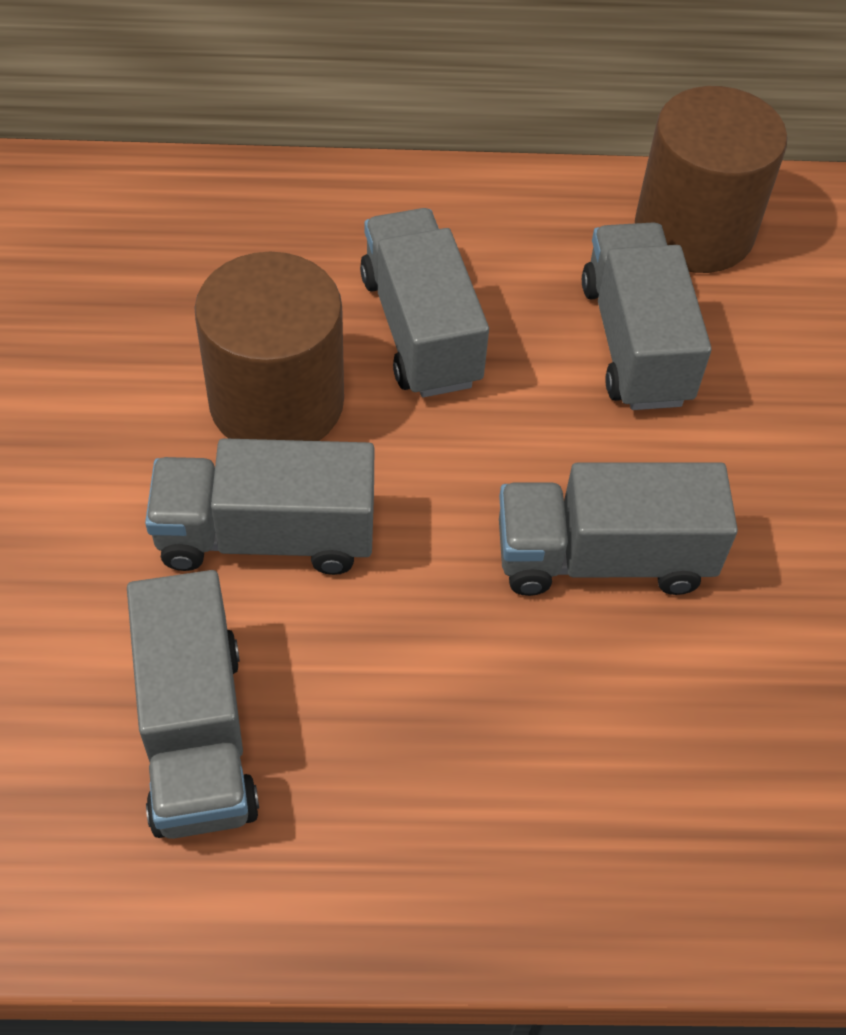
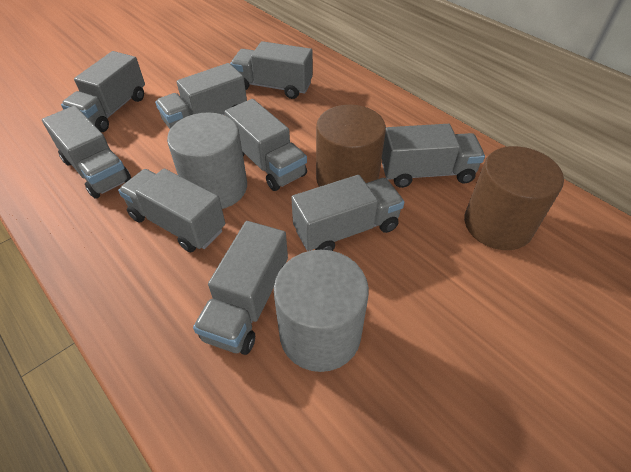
grey cylinder: 0 -> 2
grey truck: 5 -> 9

